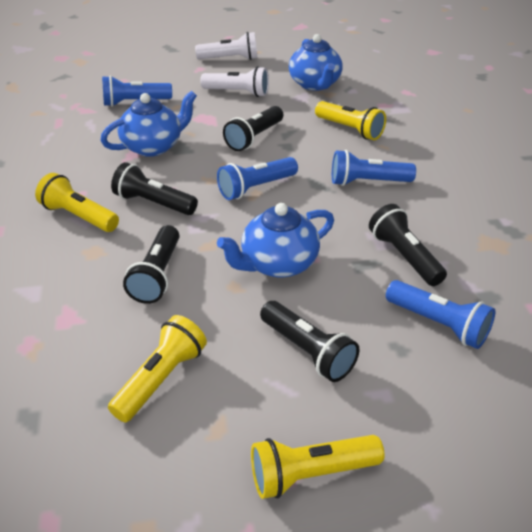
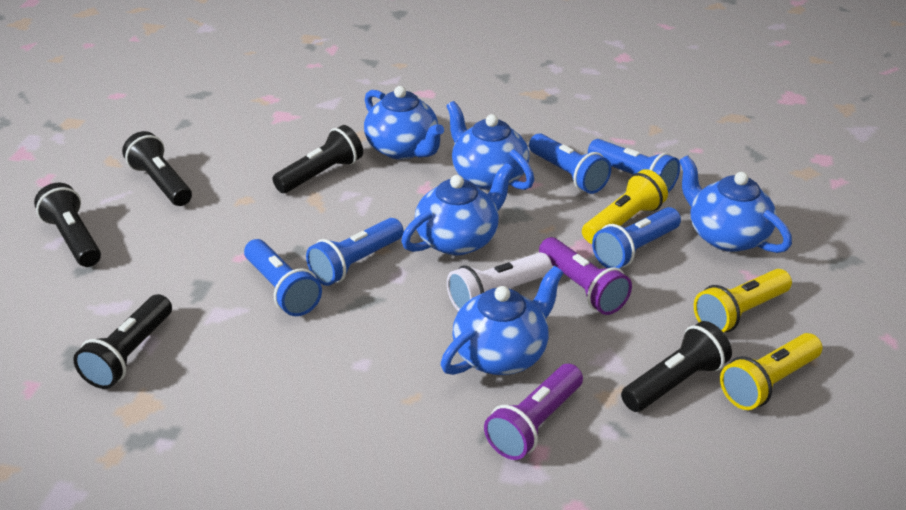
blue flashlight: 4 -> 5
blue teapot: 3 -> 5
purple flashlight: 0 -> 2
white flashlight: 2 -> 1
yellow flashlight: 4 -> 3

